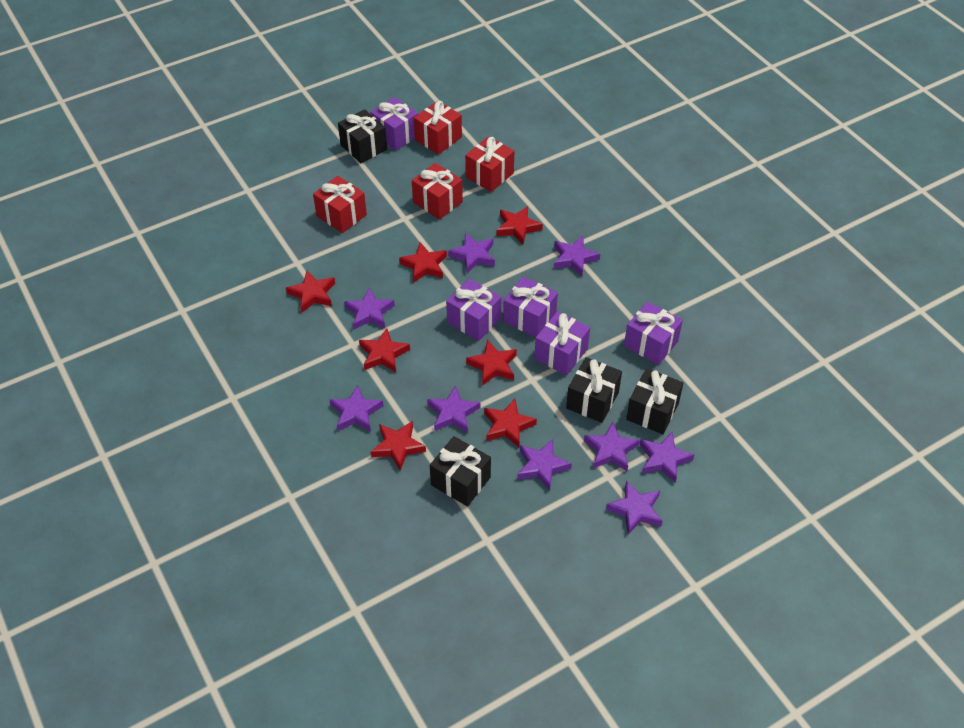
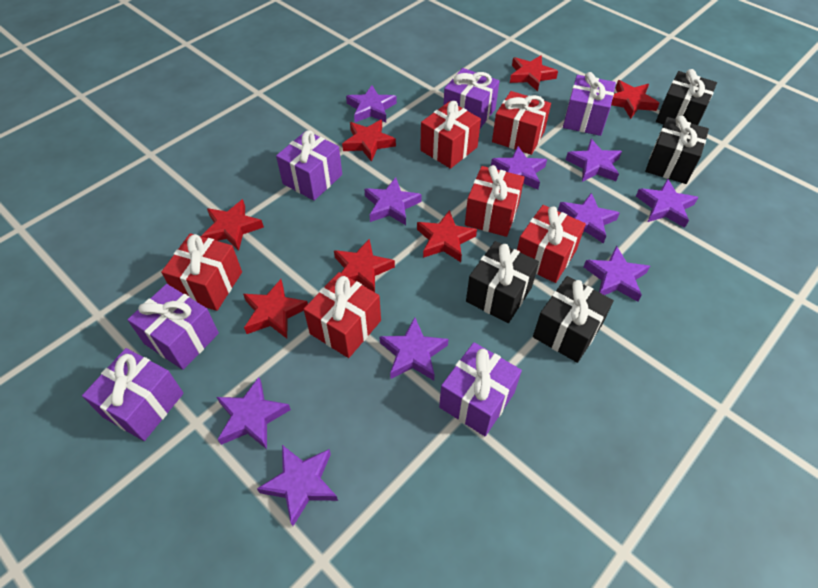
purple gift: 5 -> 6
purple star: 9 -> 10
red gift: 4 -> 6

